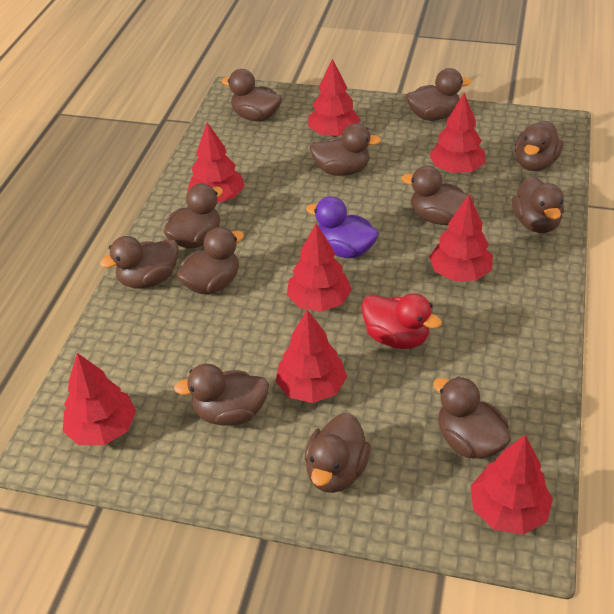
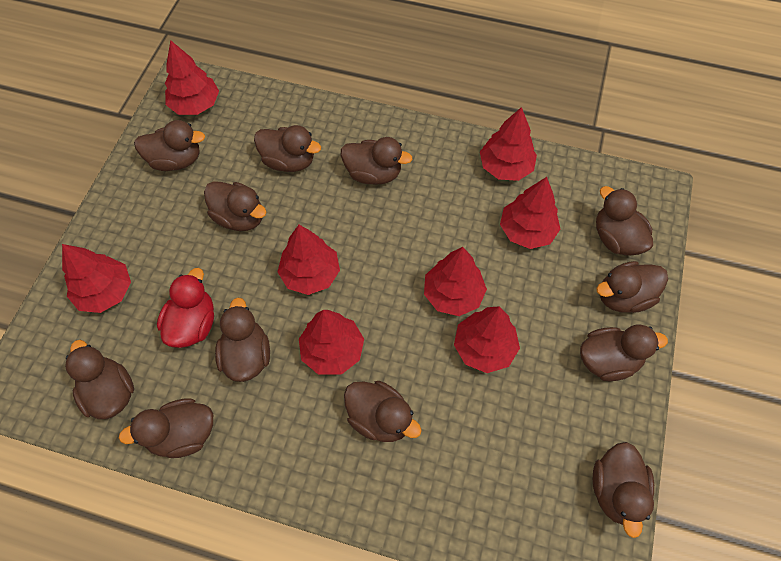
purple duck: 1 -> 0

